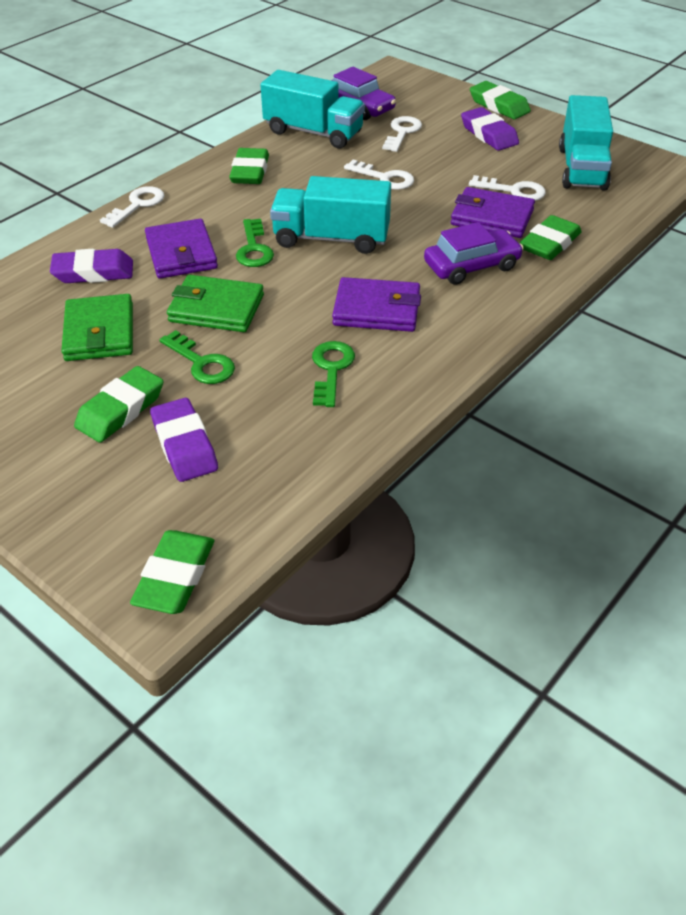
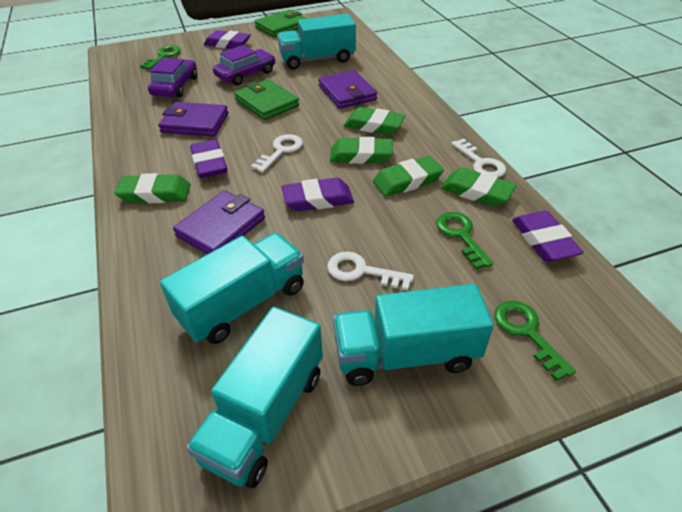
purple eraser: 3 -> 4
turquoise truck: 3 -> 4
white key: 4 -> 3

